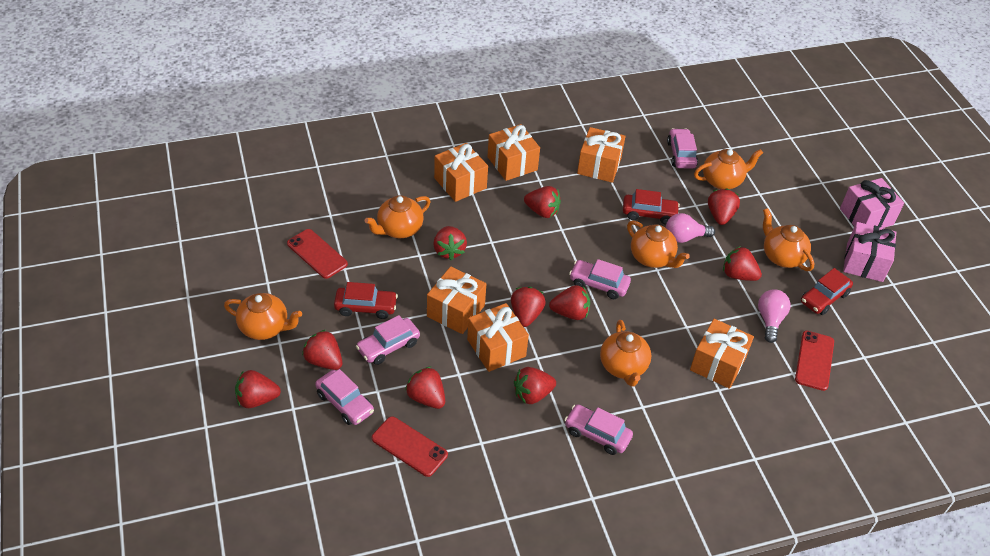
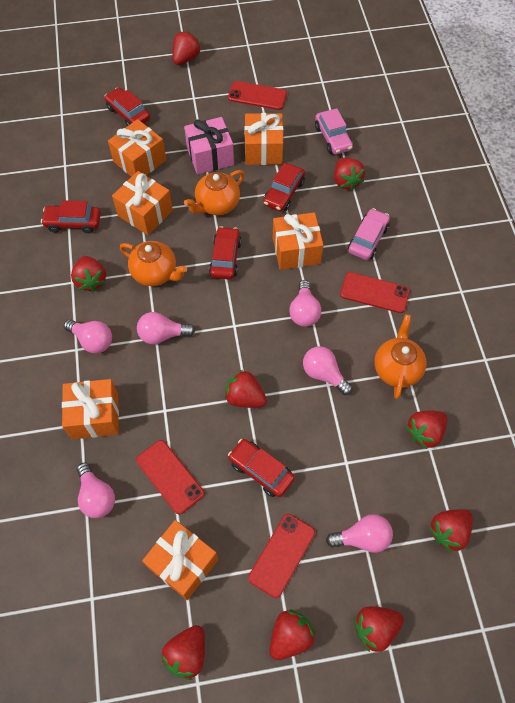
orange teapot: 6 -> 3
pink car: 5 -> 2
pink gift: 2 -> 1
pink light bulb: 2 -> 6
red car: 3 -> 5
red phone: 3 -> 4
red strawberry: 10 -> 9

